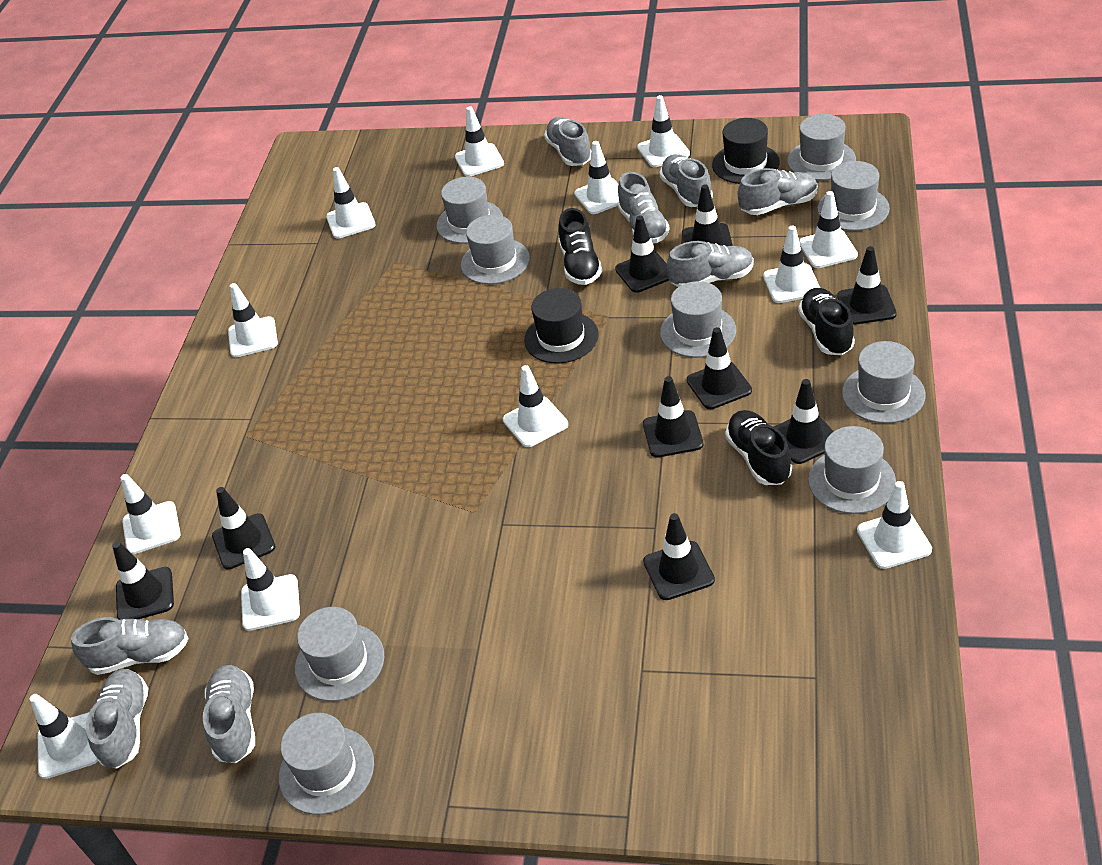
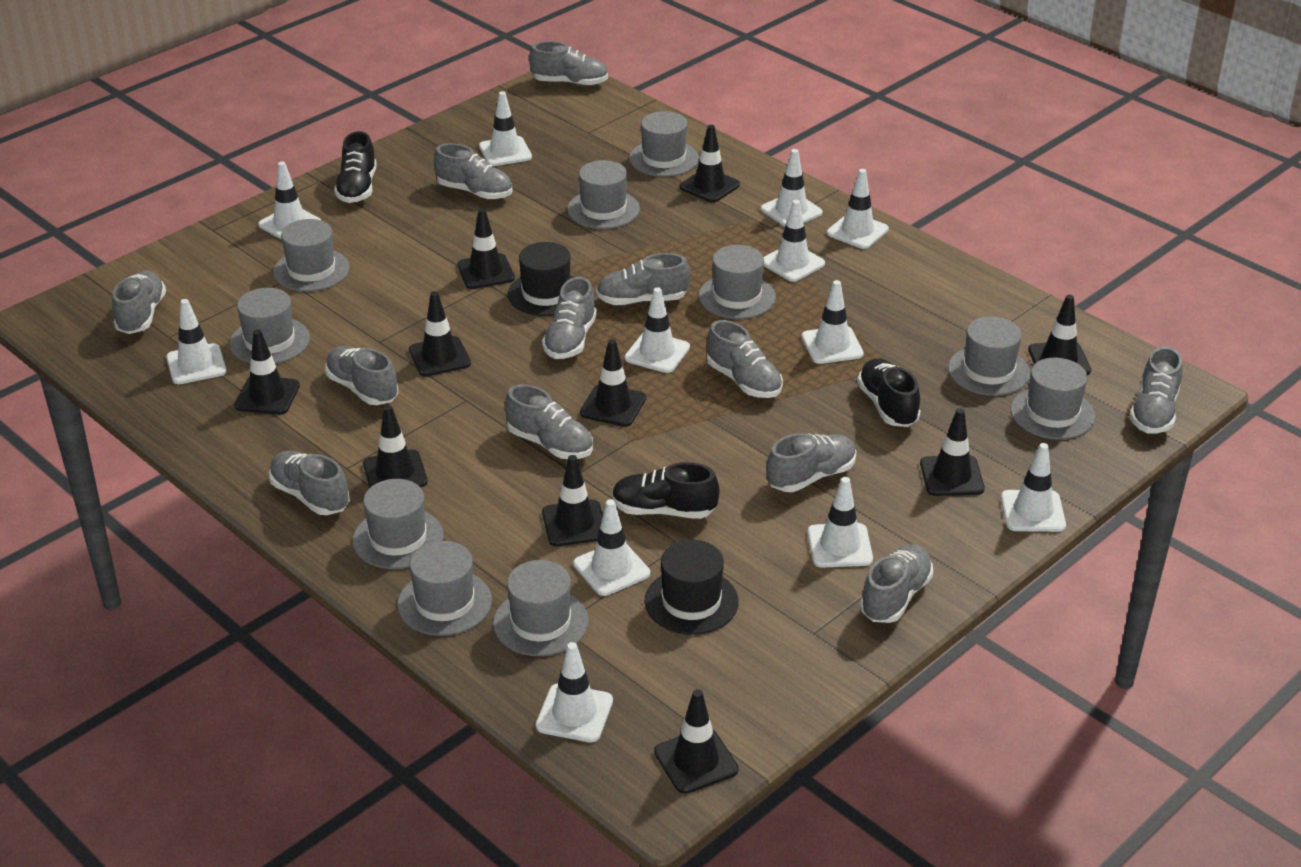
black traffic cone: 9 -> 10
grey hat: 9 -> 10
grey shoe: 8 -> 12

